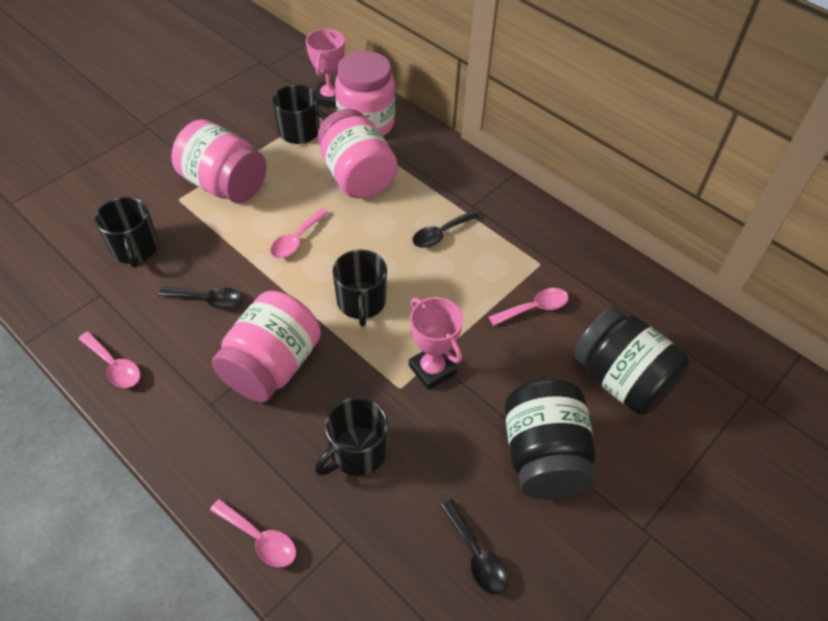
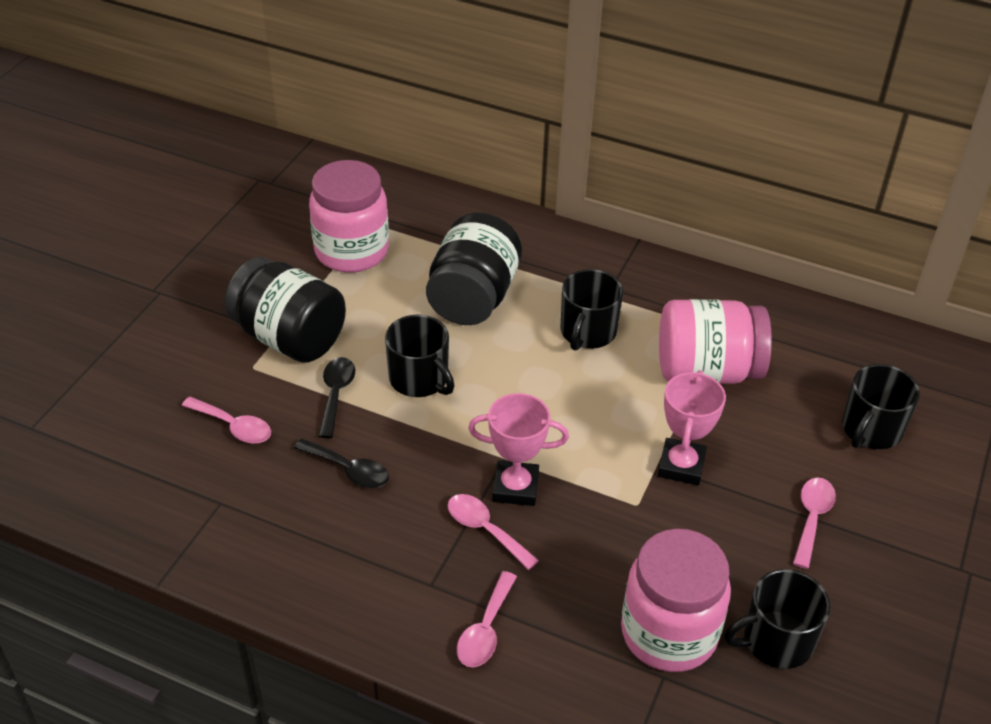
black spoon: 3 -> 2
pink jar: 4 -> 3

